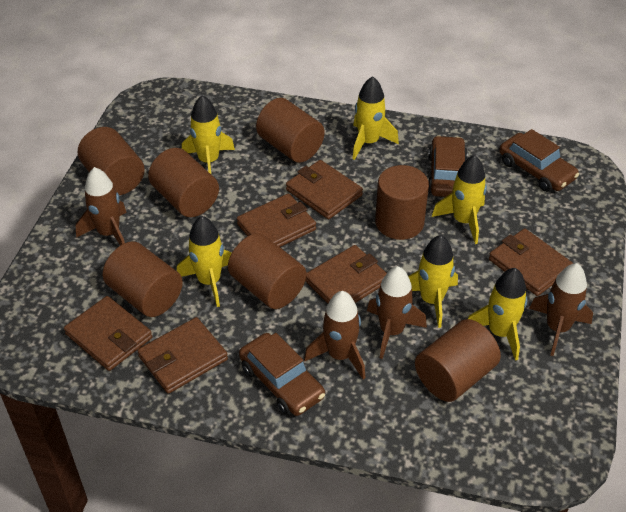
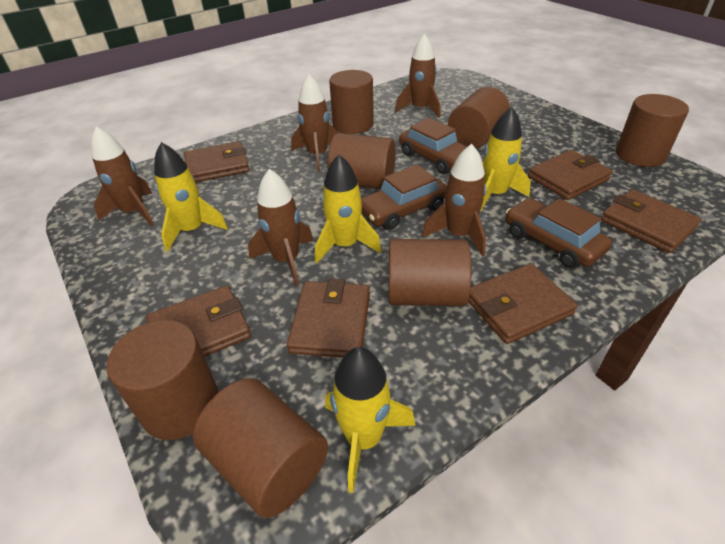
brown rocket: 4 -> 5
yellow rocket: 6 -> 4

